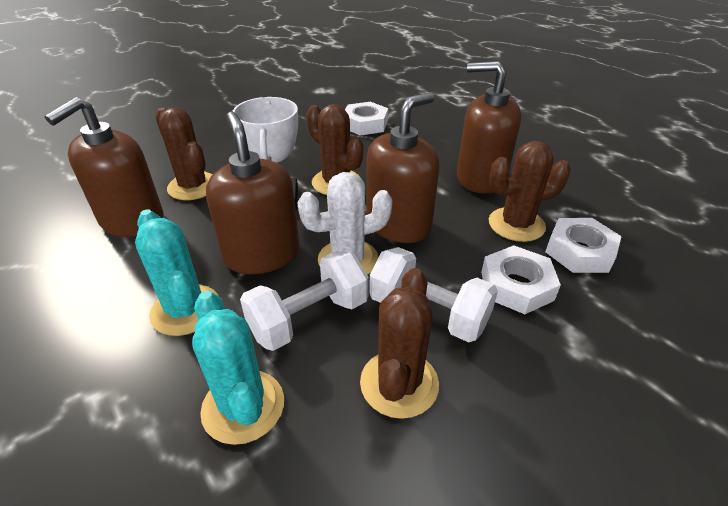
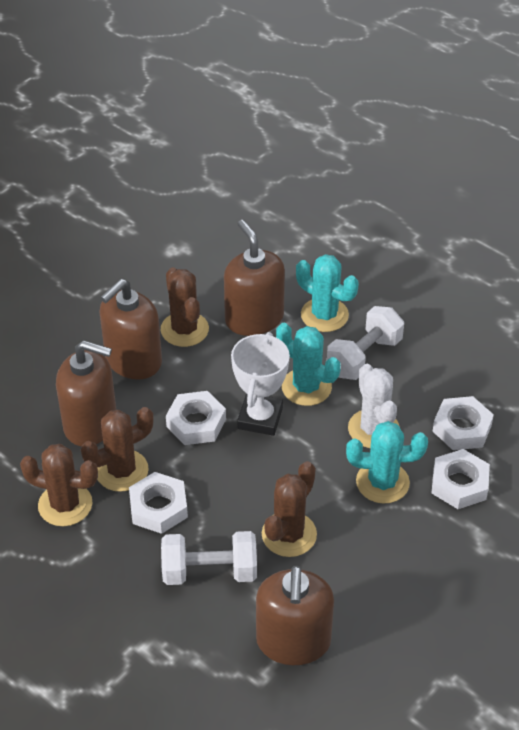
turquoise cactus: 2 -> 3
white nut: 3 -> 4

